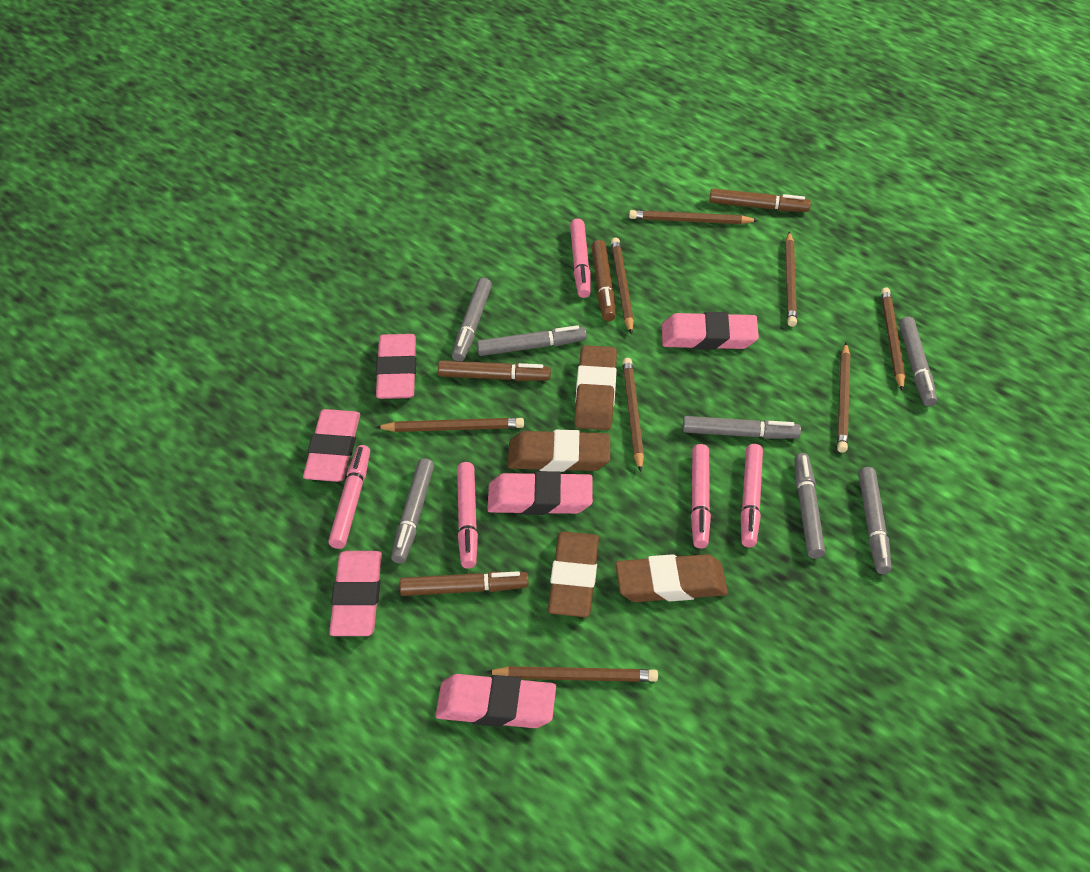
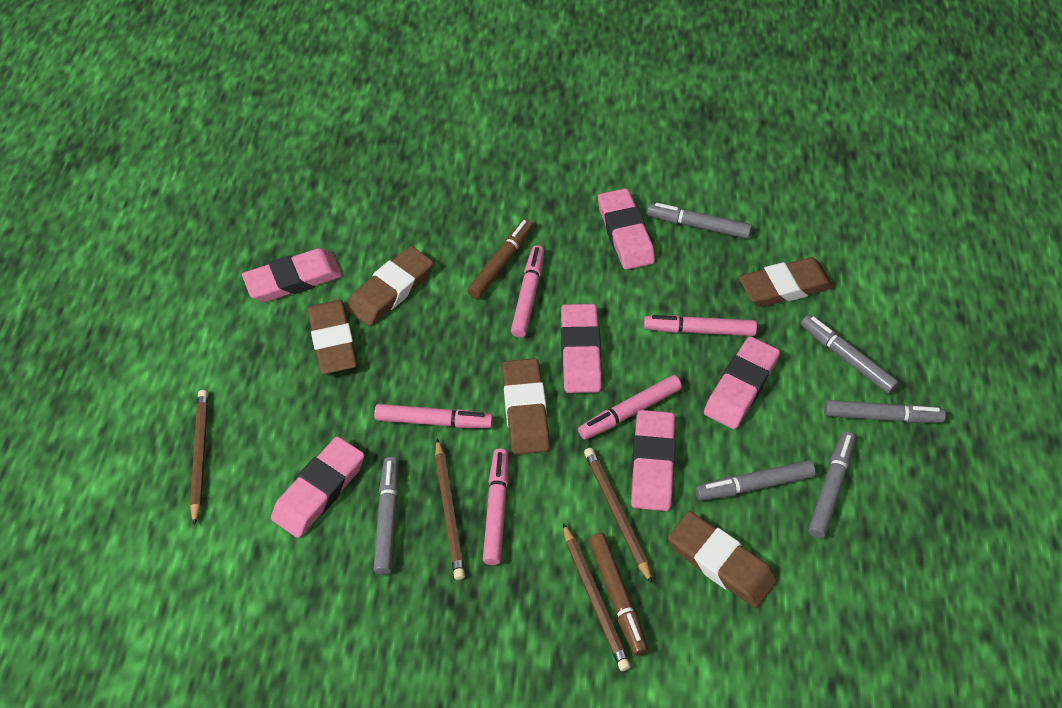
brown eraser: 4 -> 5
brown marker: 4 -> 2
brown pencil: 8 -> 4
grey marker: 7 -> 6

